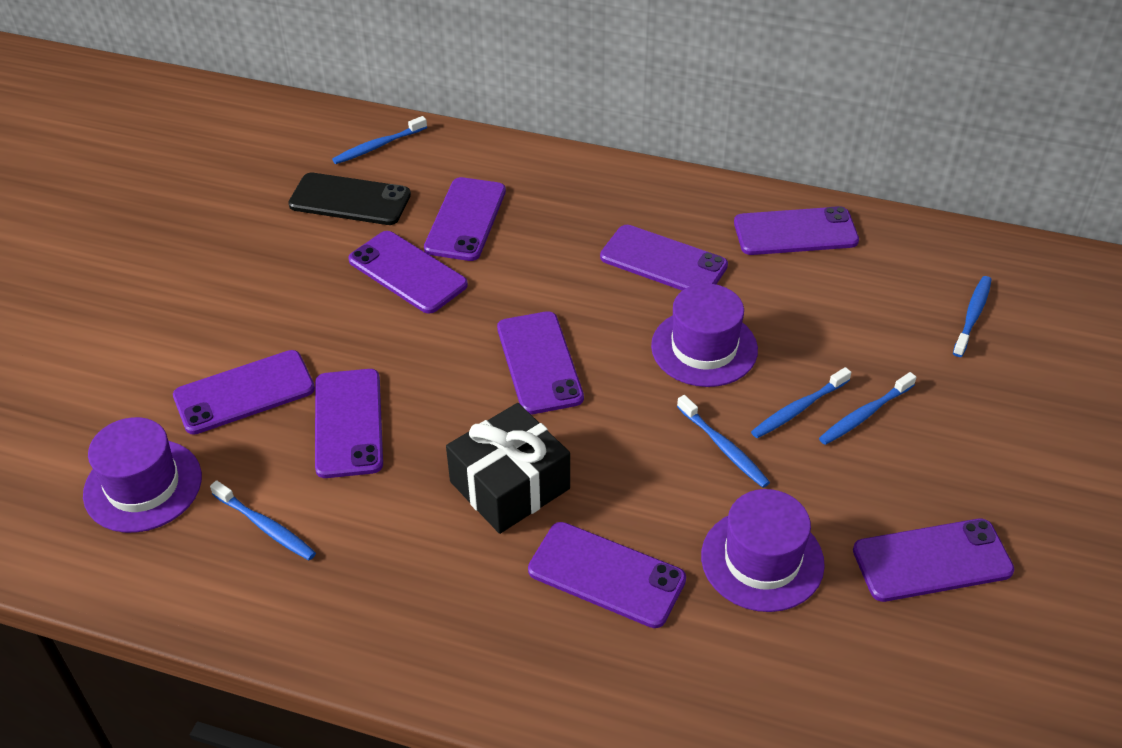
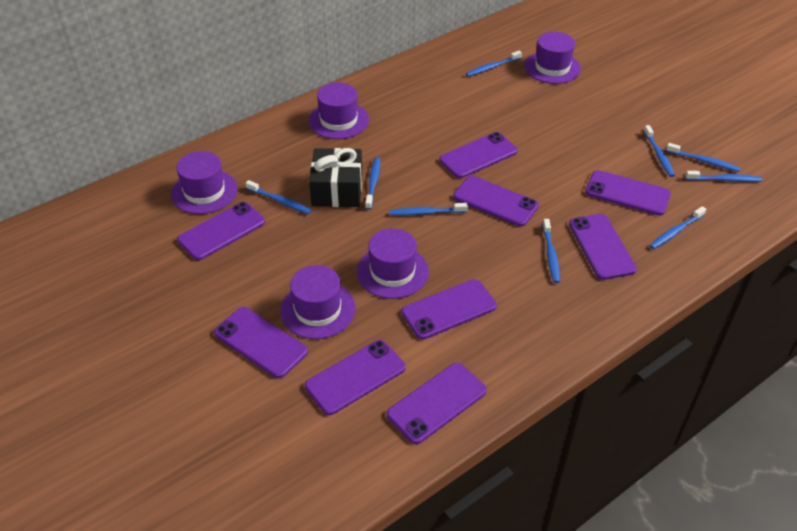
black phone: 1 -> 0
blue toothbrush: 6 -> 9
purple hat: 3 -> 5

